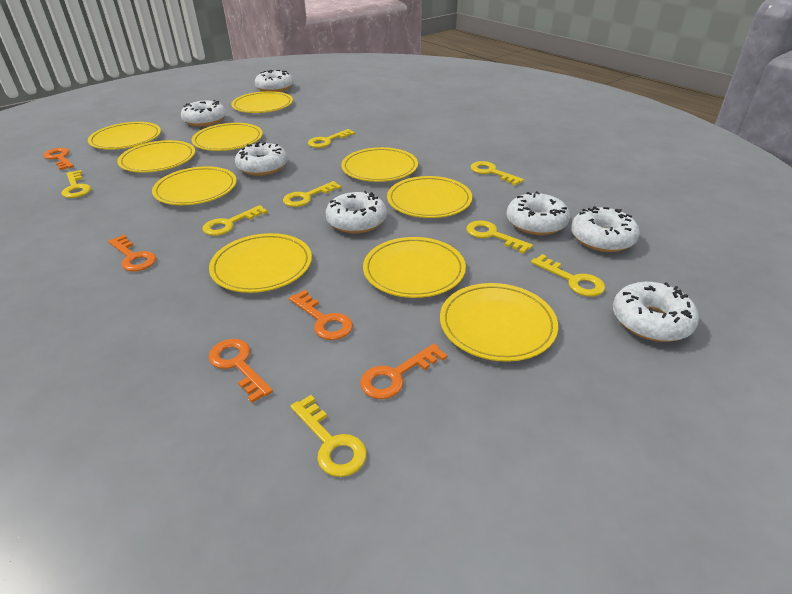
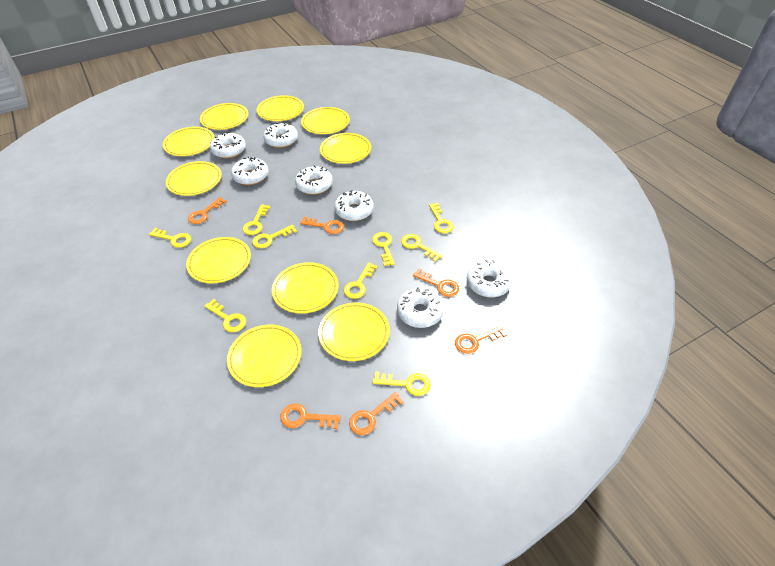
orange key: 5 -> 6
yellow key: 8 -> 9

